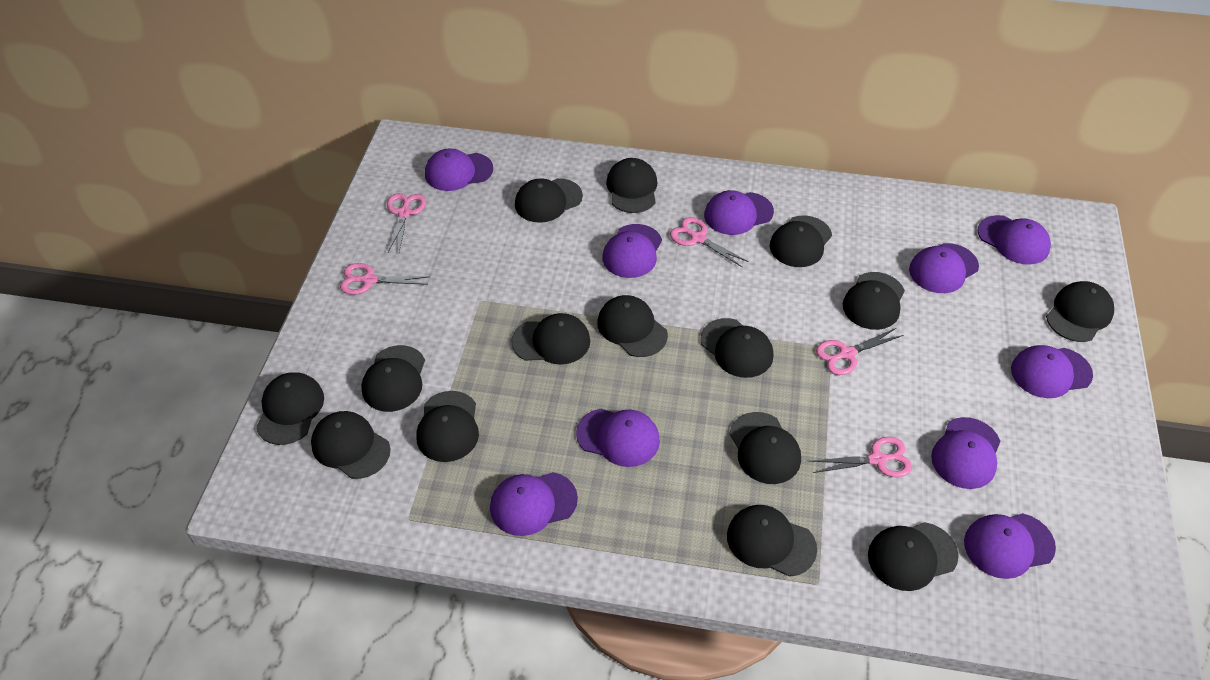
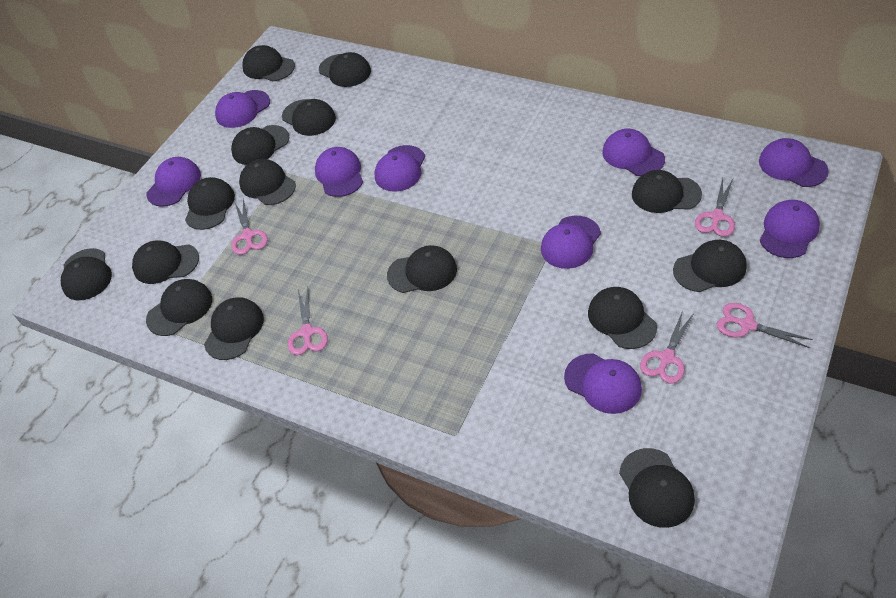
purple cap: 10 -> 9

